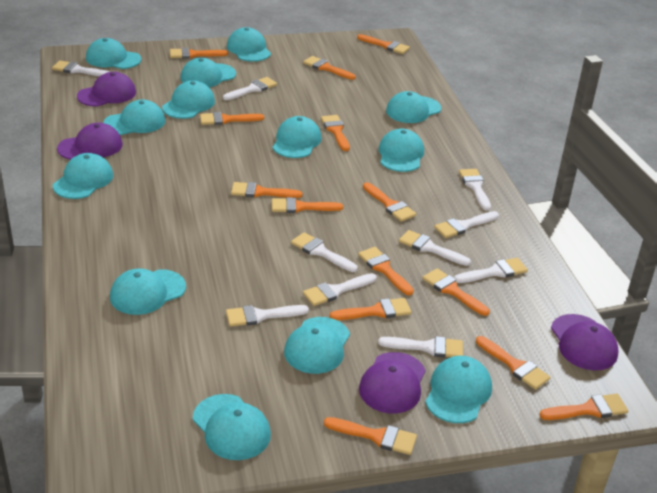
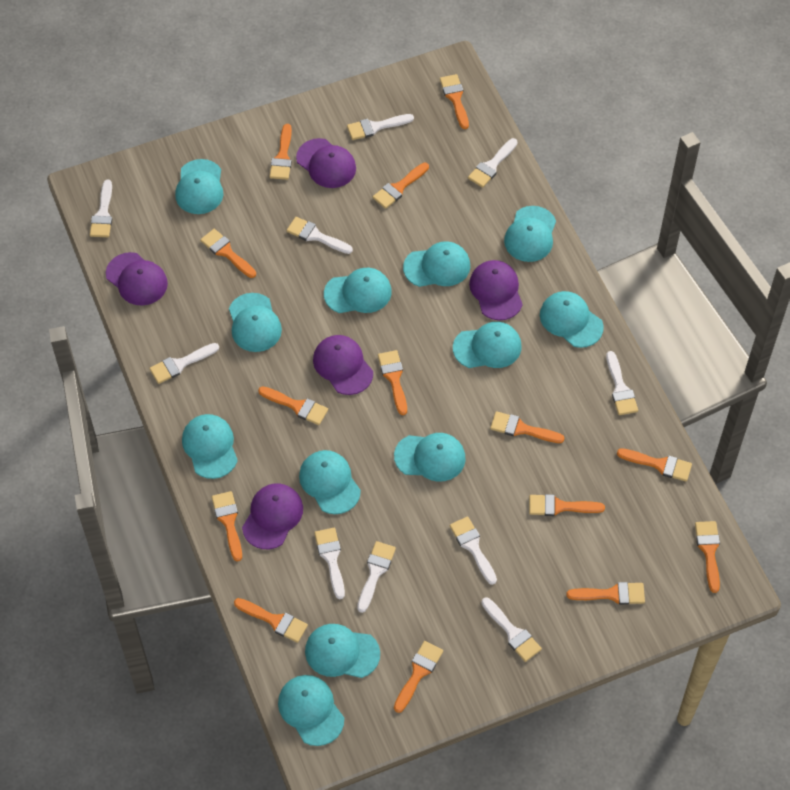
purple cap: 4 -> 5
turquoise cap: 13 -> 12

